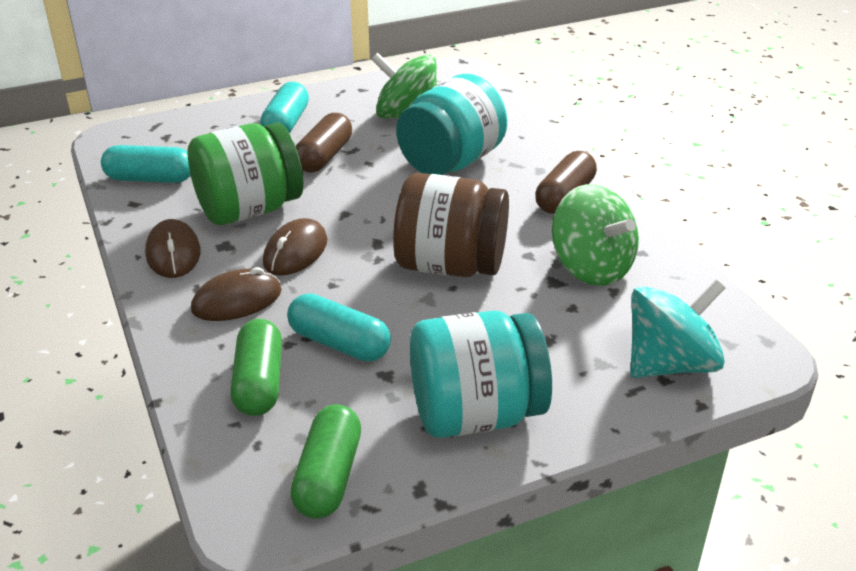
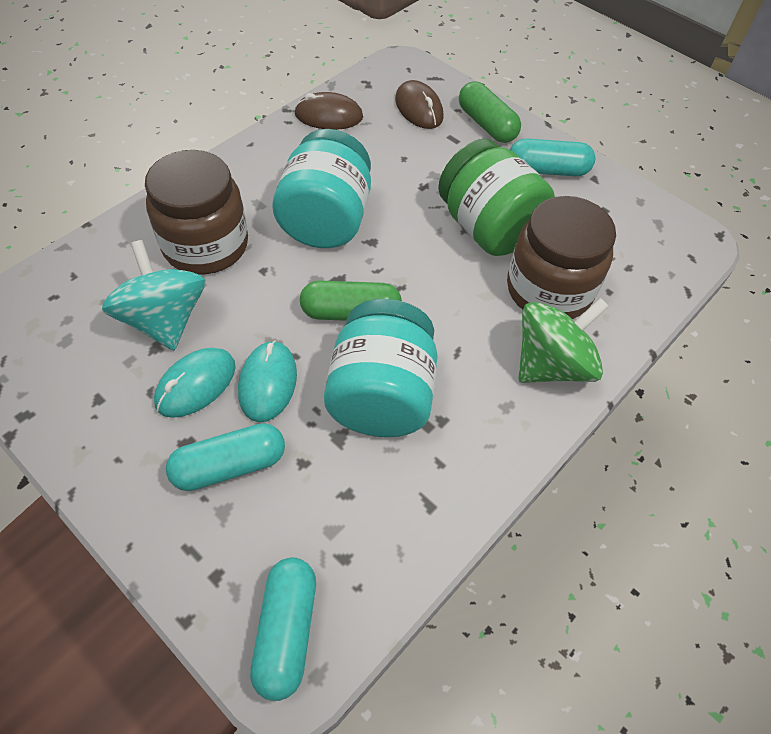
brown capsule: 2 -> 0
brown jar: 1 -> 2
brown mouse: 3 -> 2
green spinning top: 2 -> 1
turquoise mouse: 0 -> 2

